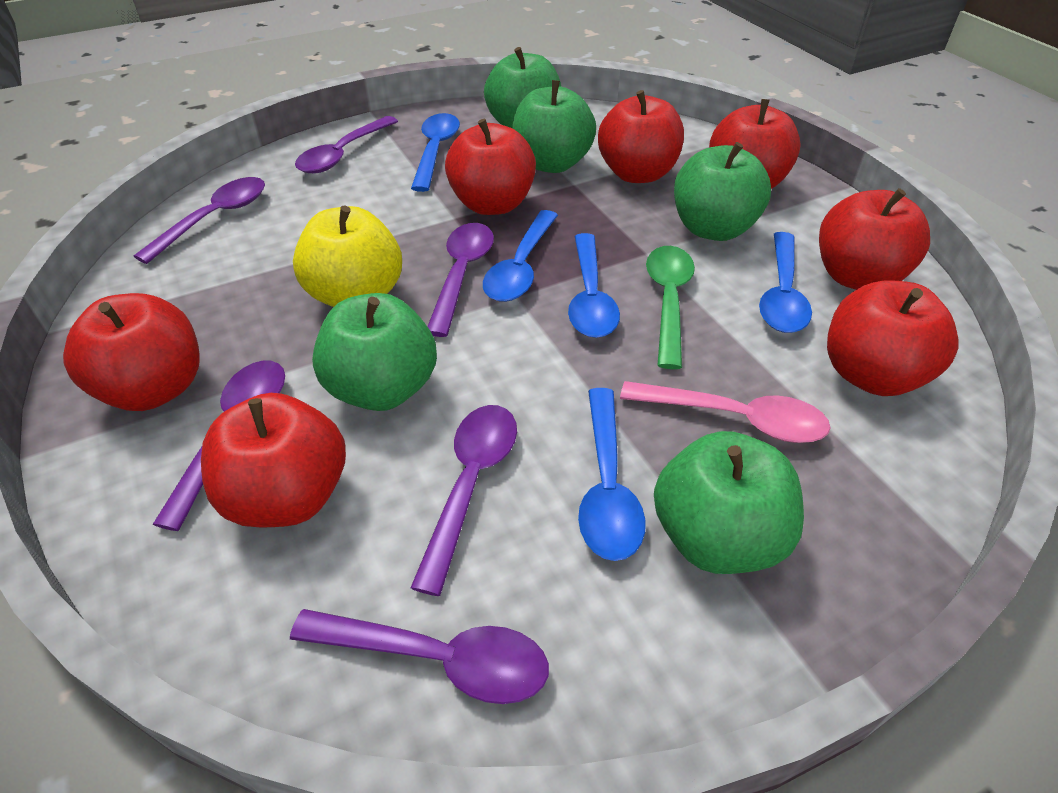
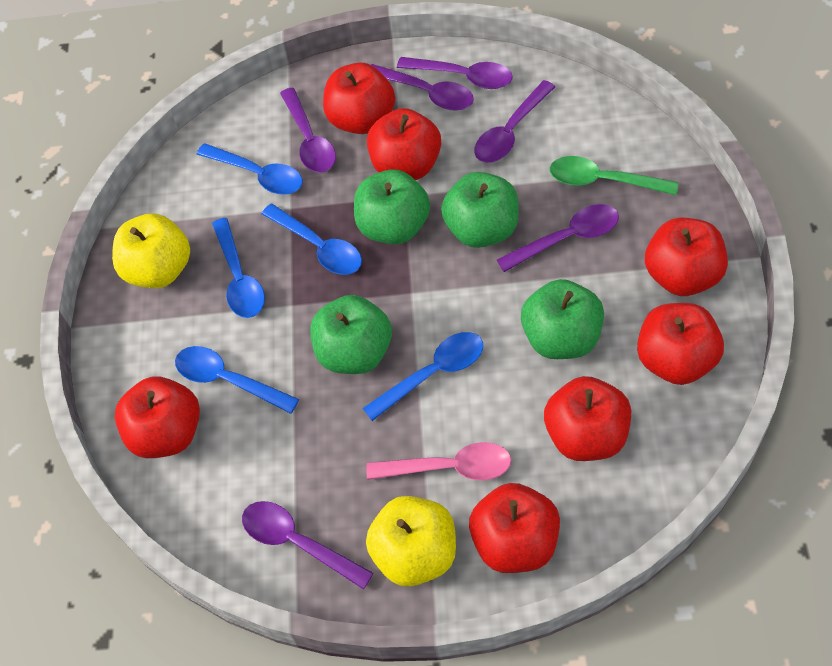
green apple: 5 -> 4
yellow apple: 1 -> 2

